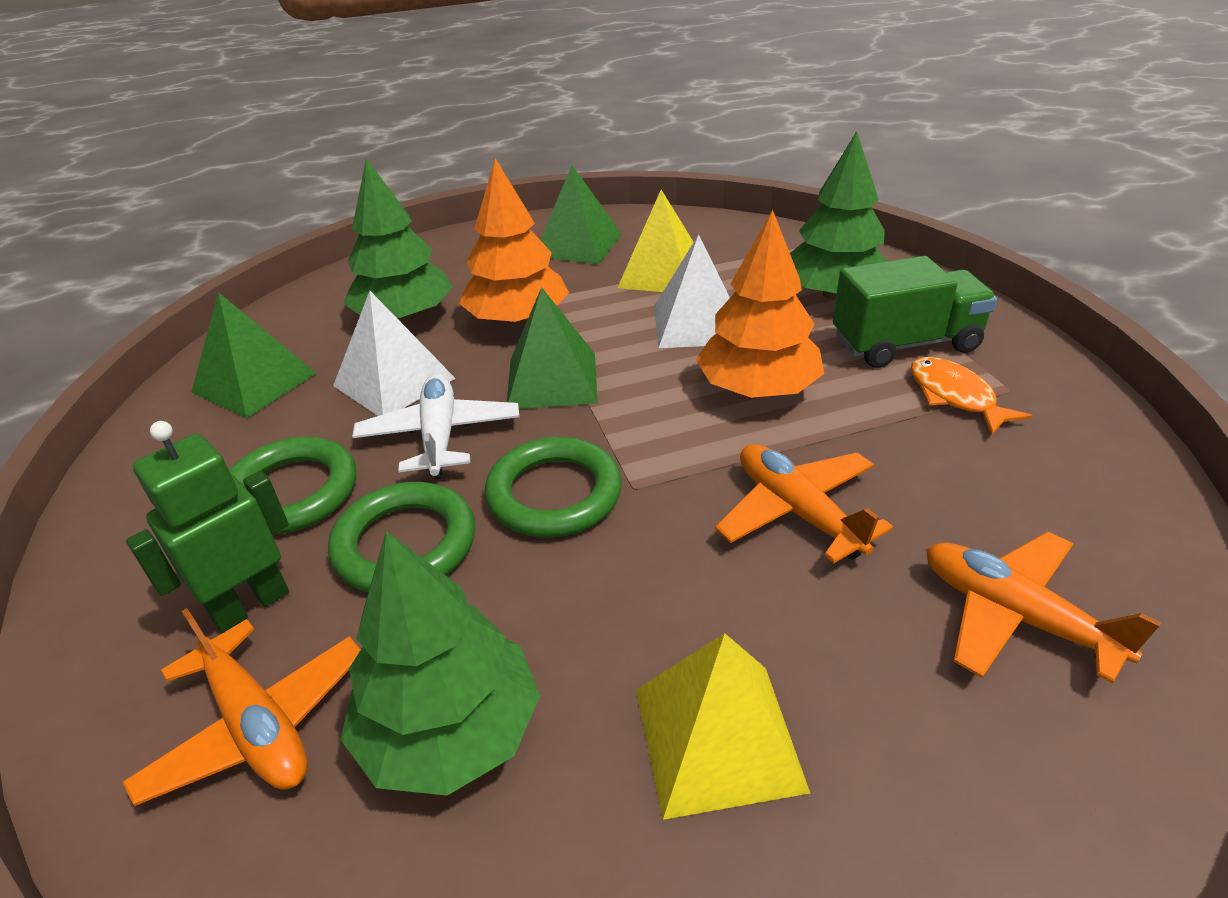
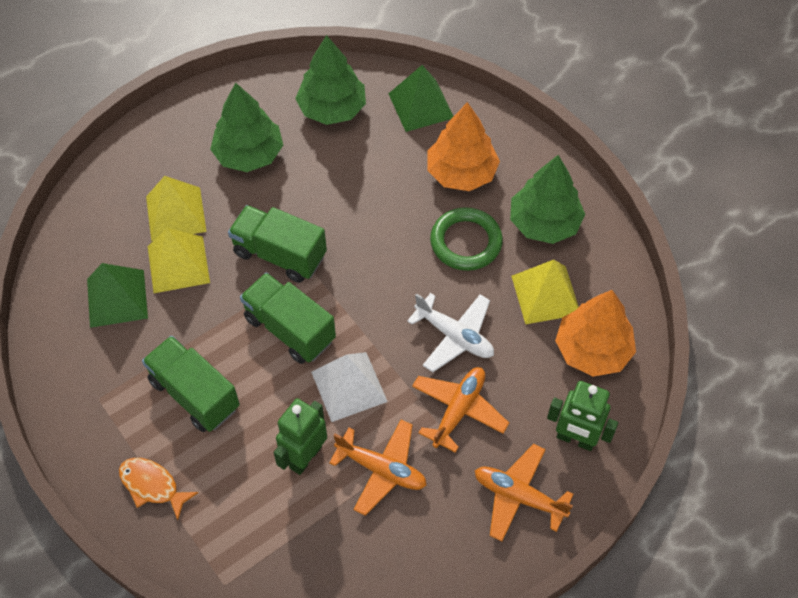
green pyramid: 3 -> 2
green ring: 3 -> 1
green robot: 1 -> 2
green truck: 1 -> 3
white pyramid: 2 -> 1
yellow pyramid: 2 -> 3

